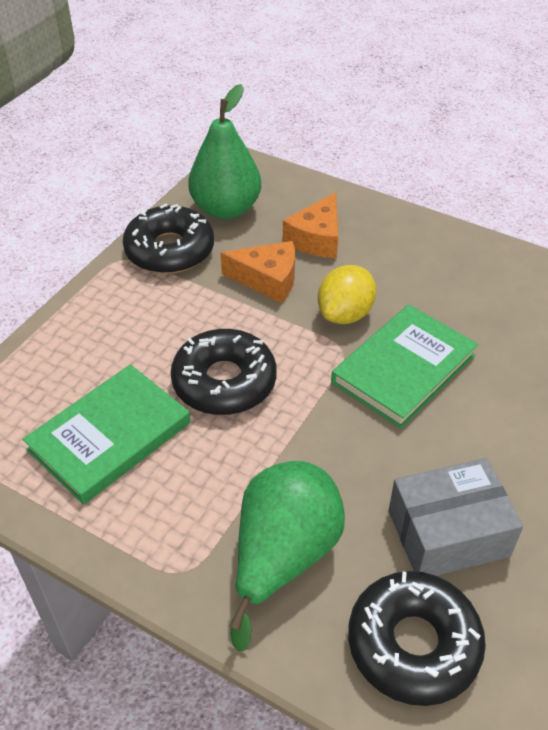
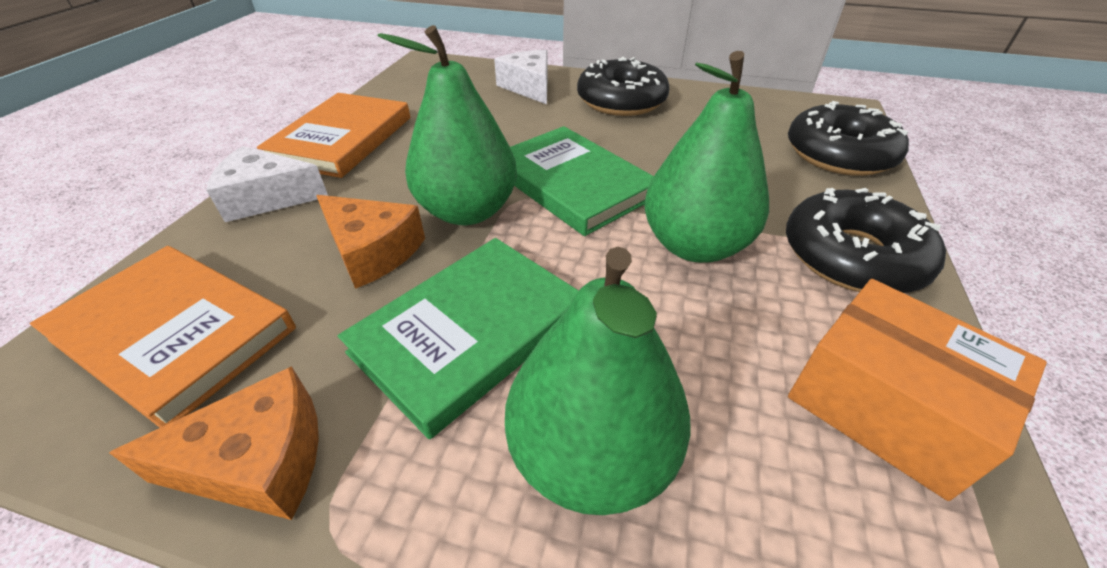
green pear: 2 -> 3
grey box: 1 -> 0
orange book: 0 -> 2
orange box: 0 -> 1
white cheese: 0 -> 2
yellow lemon: 1 -> 0

